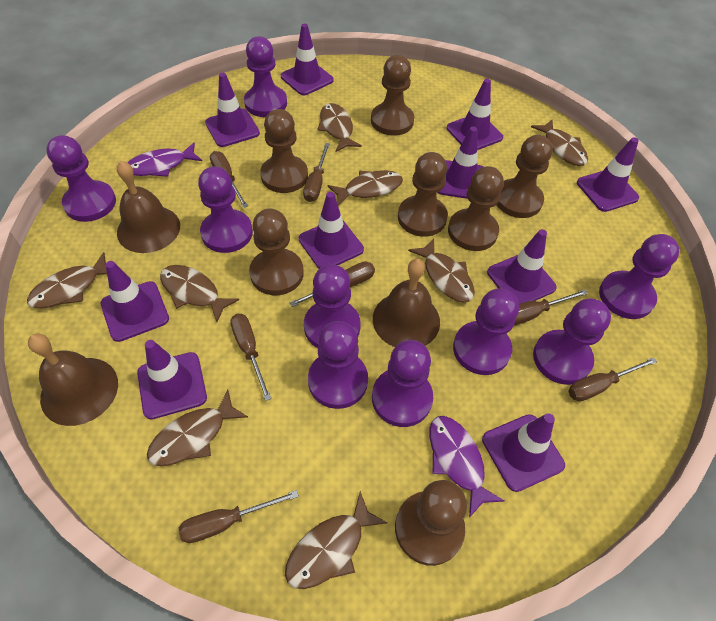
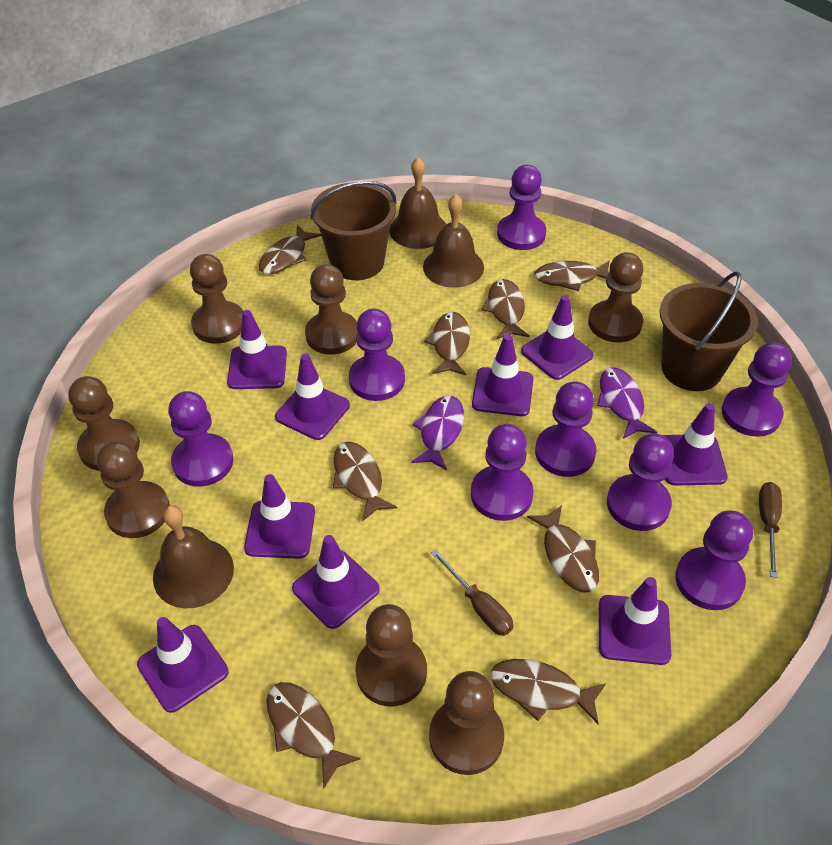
brown bucket: 0 -> 2
brown screwdriver: 7 -> 2
purple pawn: 9 -> 8
purple traffic cone: 10 -> 9

